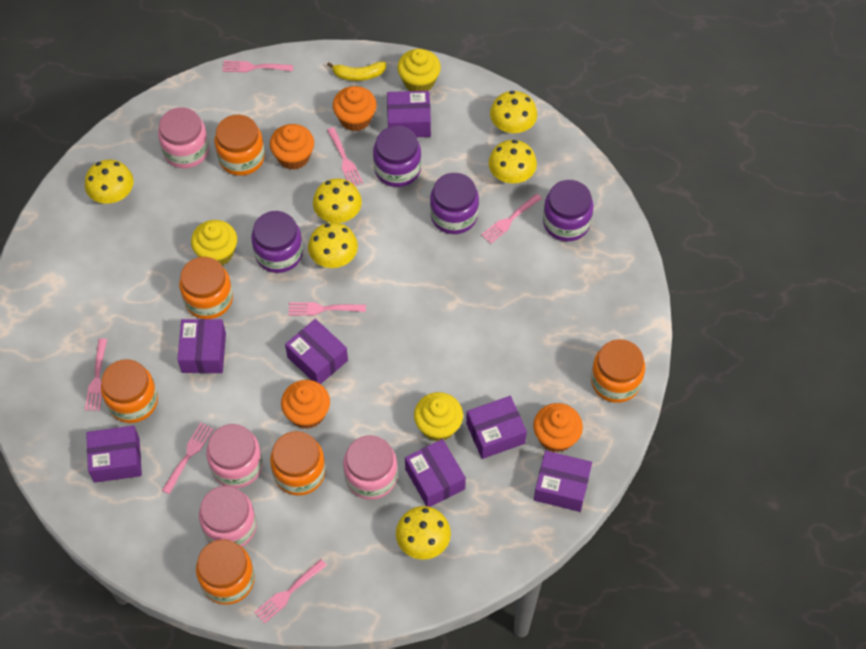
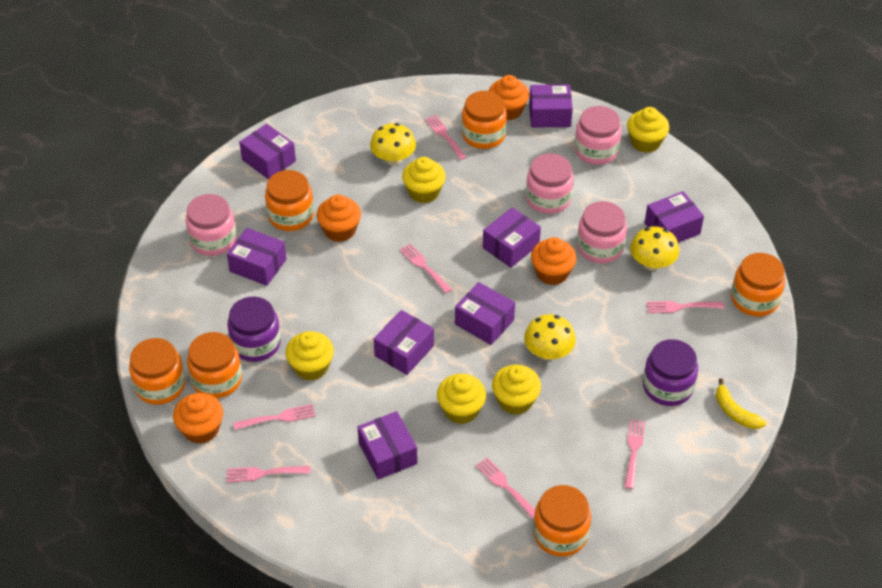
purple box: 7 -> 8
purple jar: 4 -> 2
yellow cupcake: 3 -> 5
yellow mushroom: 6 -> 3

